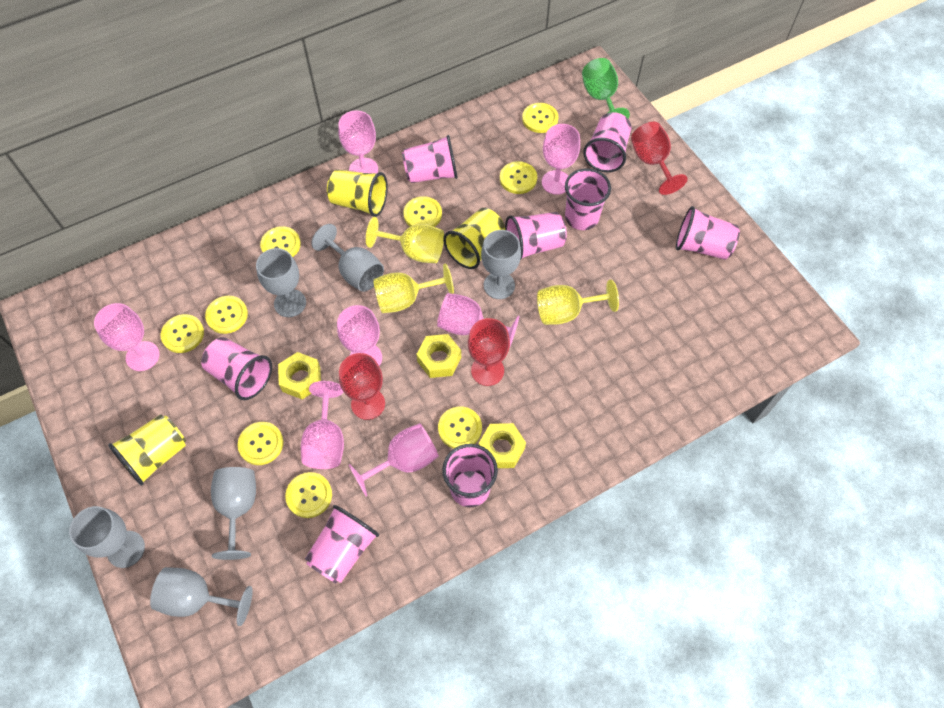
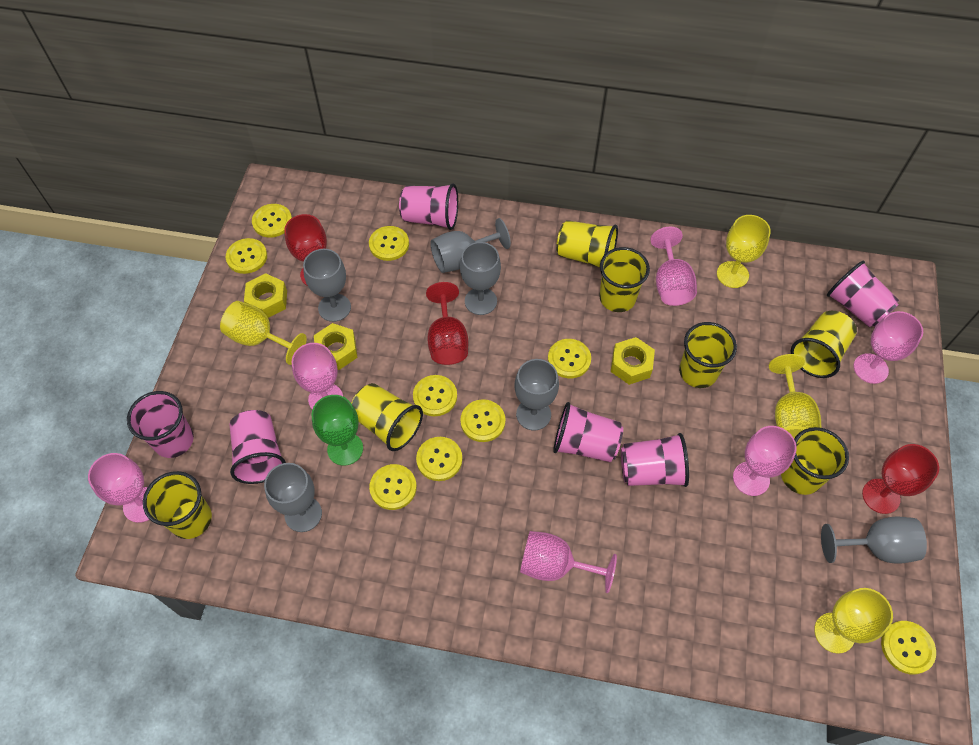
pink cup: 8 -> 6
pink goblet: 7 -> 6
yellow cup: 3 -> 7
yellow goblet: 3 -> 4

